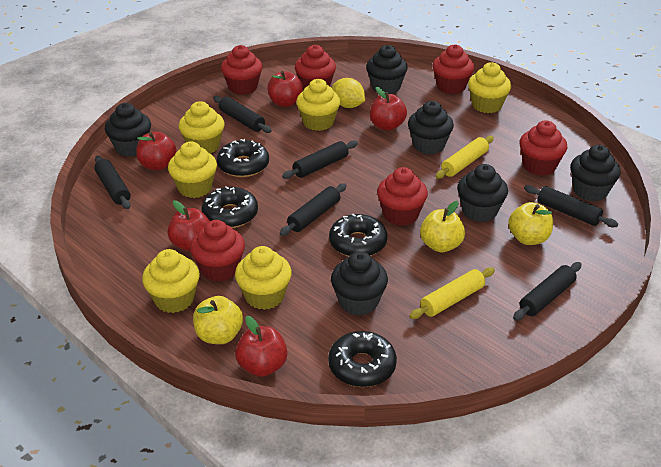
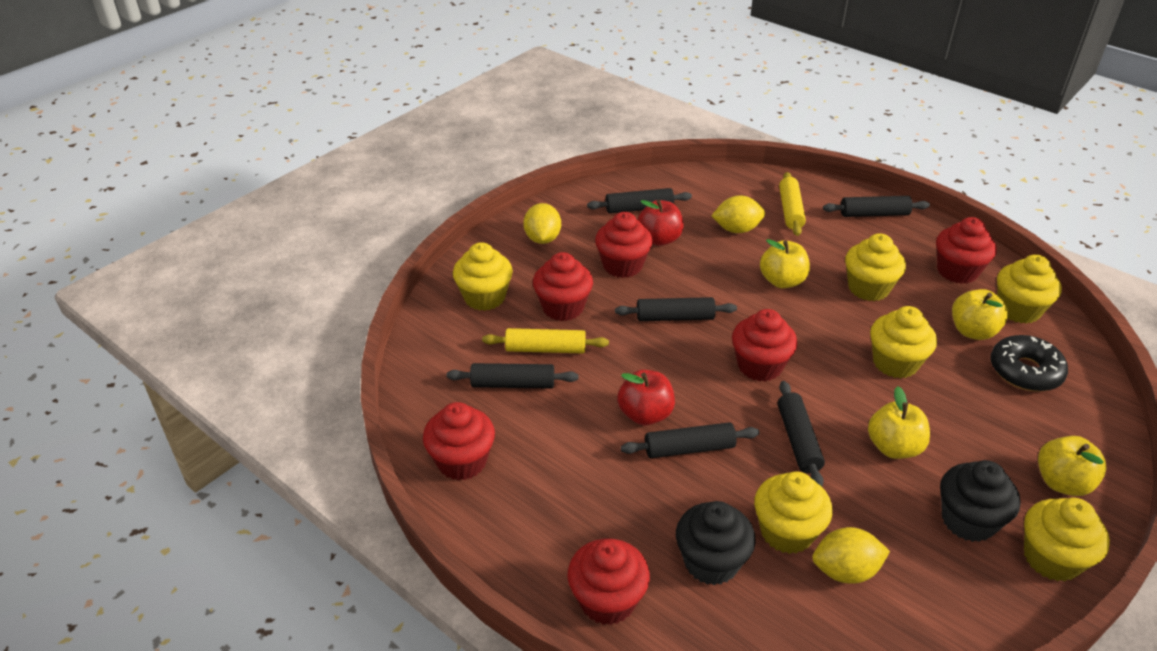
black cupcake: 6 -> 2
black donut: 4 -> 1
red apple: 5 -> 2
yellow apple: 3 -> 4
yellow lemon: 1 -> 3

